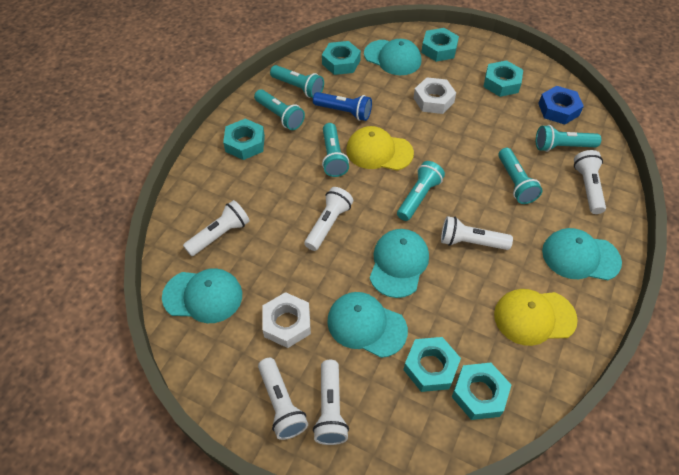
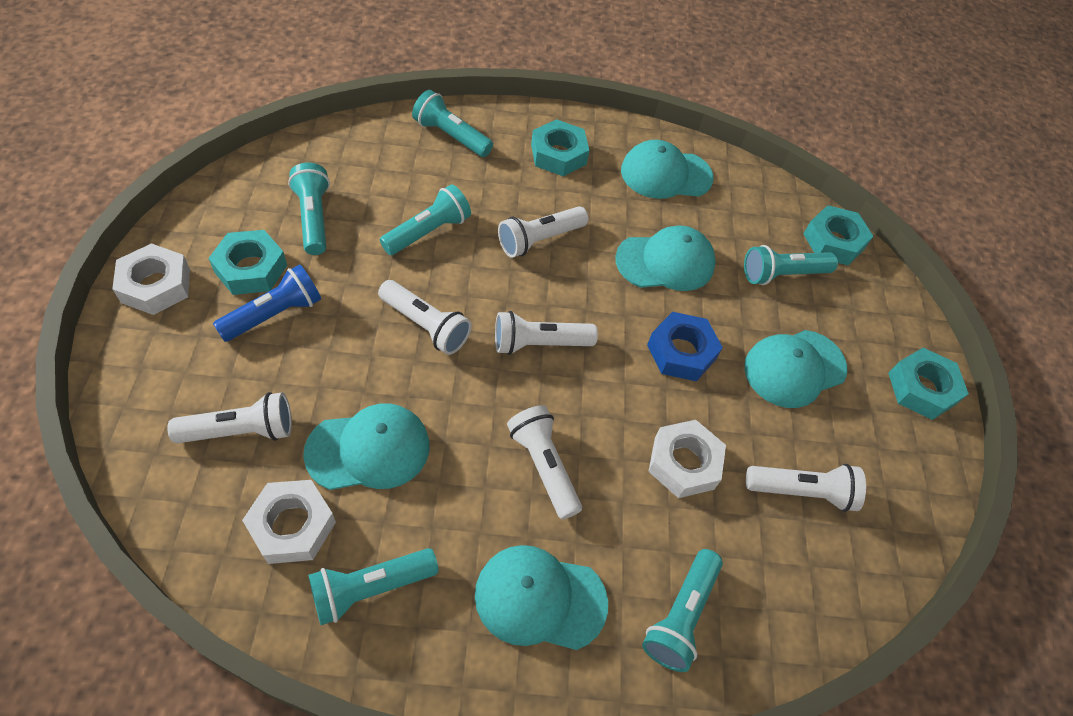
turquoise nut: 6 -> 4
white nut: 2 -> 3
yellow cap: 2 -> 0

